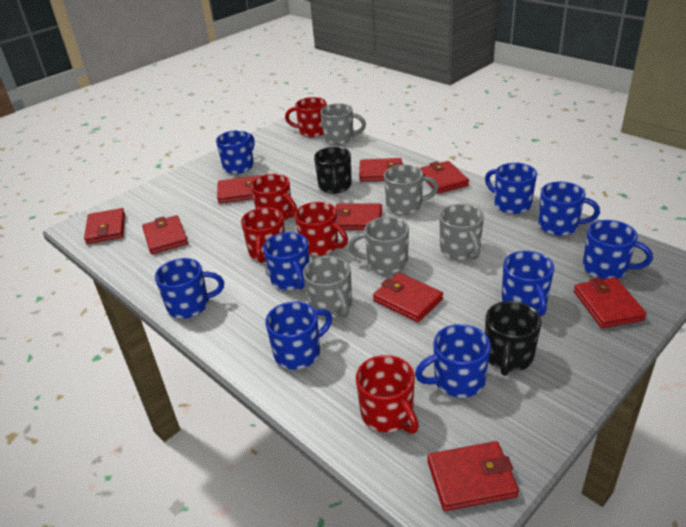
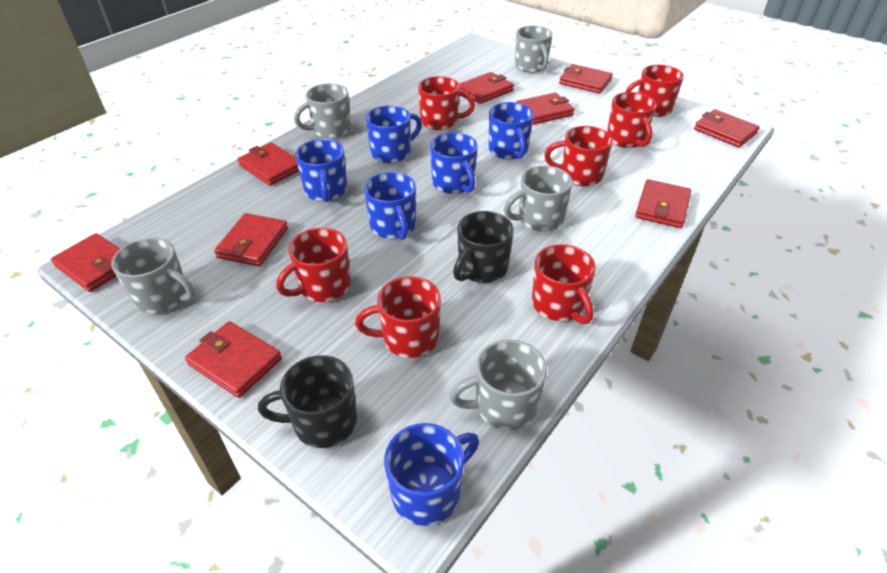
blue mug: 9 -> 6
red mug: 5 -> 7

